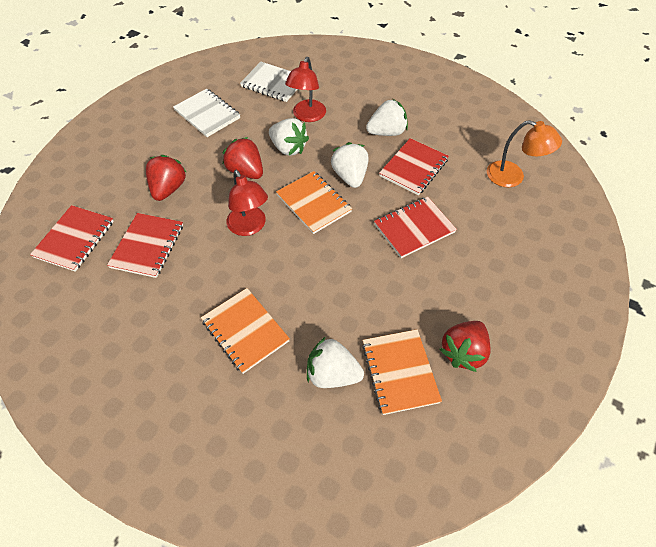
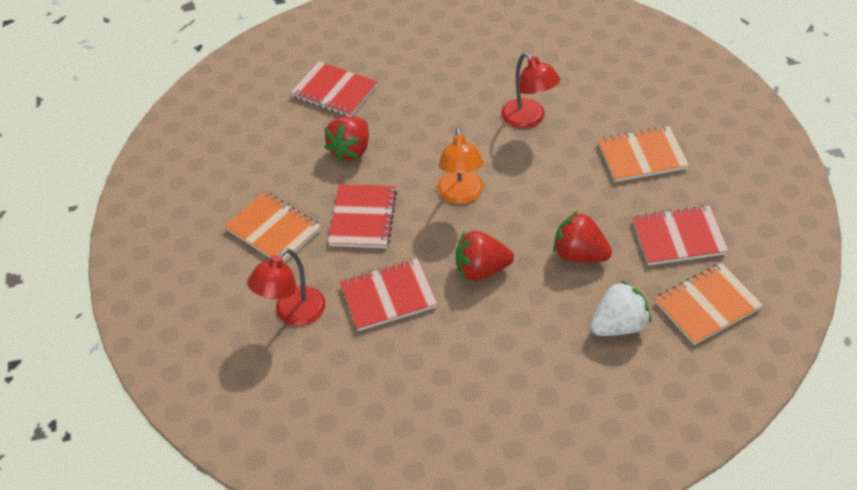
white notebook: 2 -> 0
white strawberry: 4 -> 1

